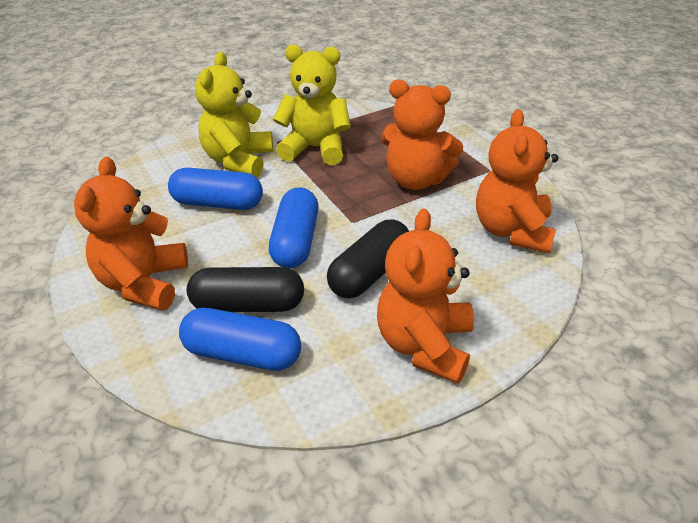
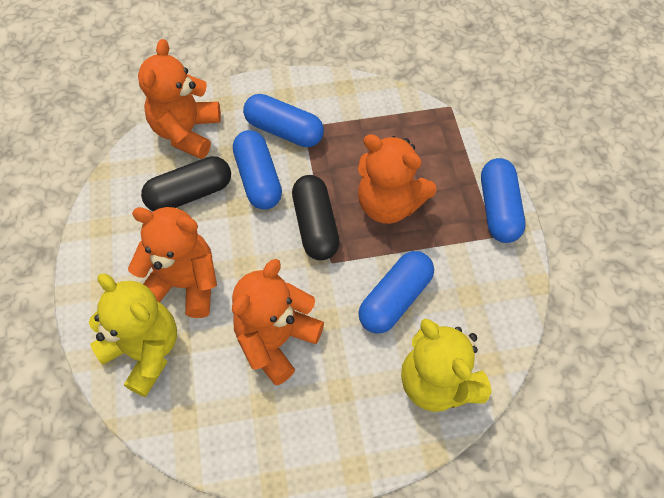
blue capsule: 3 -> 4

